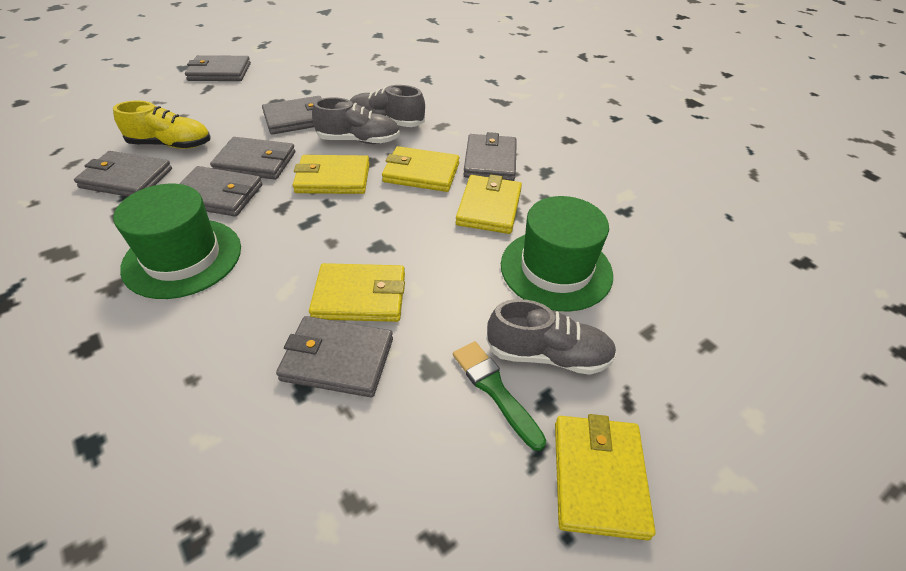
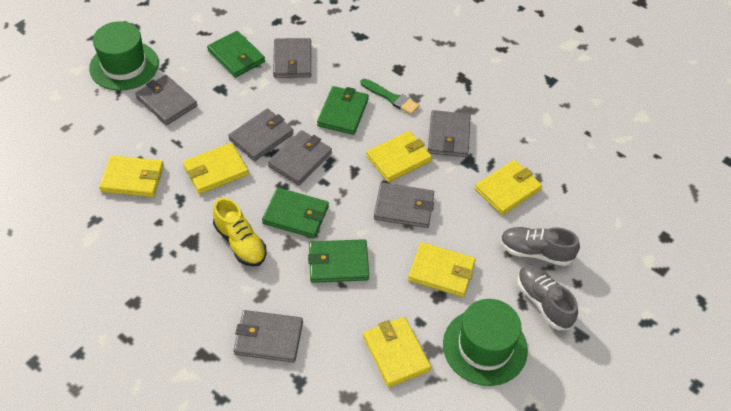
green wallet: 0 -> 4
grey shoe: 3 -> 2
yellow wallet: 5 -> 6

